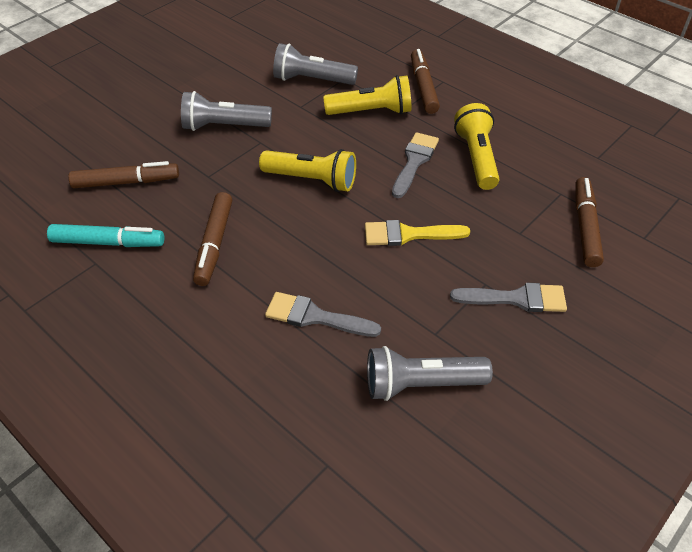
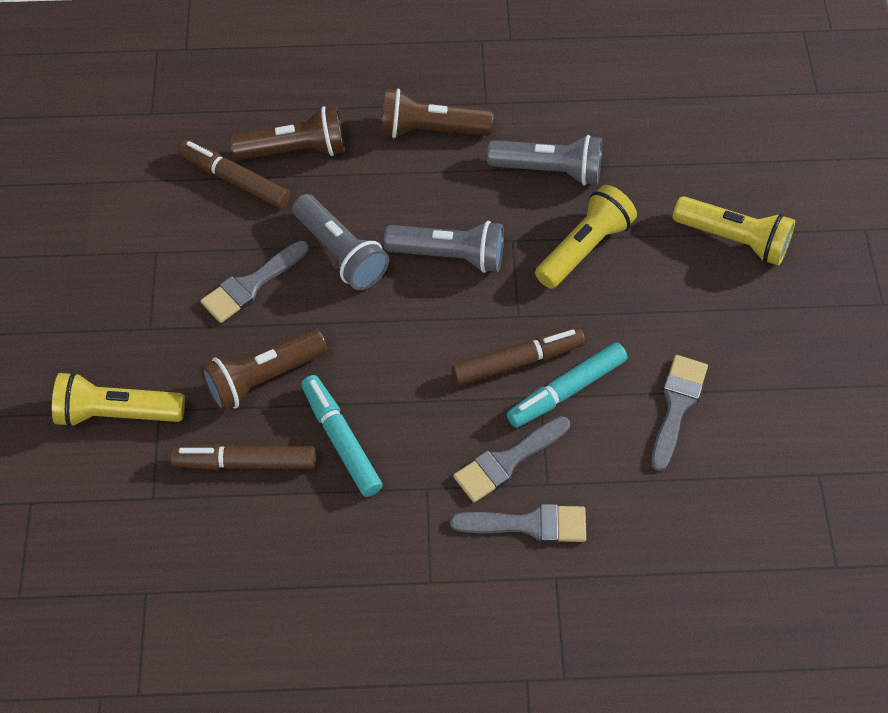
brown flashlight: 0 -> 3
brown marker: 4 -> 3
grey brush: 3 -> 4
turquoise marker: 1 -> 2
yellow brush: 1 -> 0

